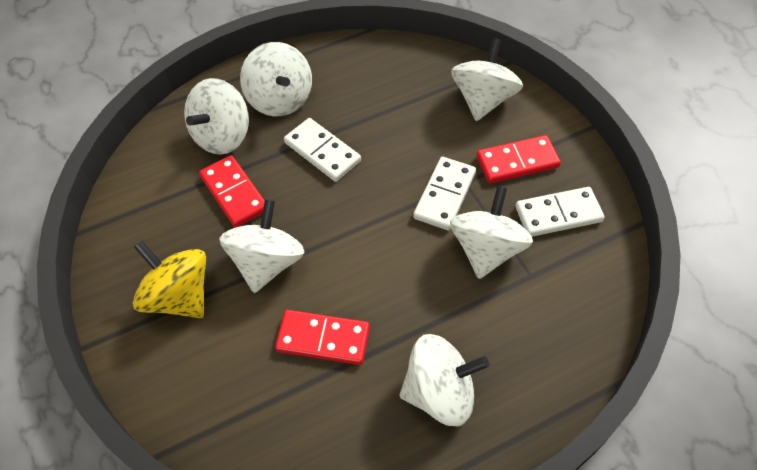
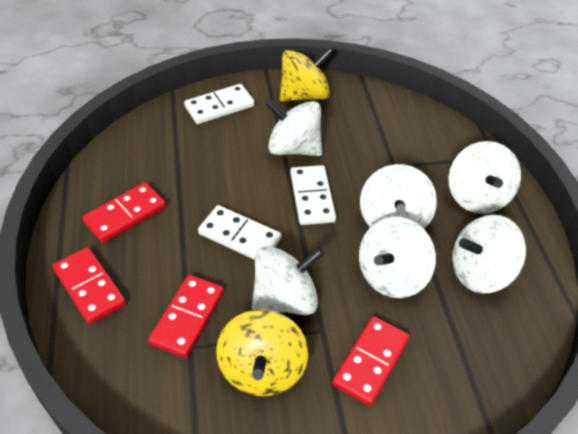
red domino: 3 -> 4
yellow spinning top: 1 -> 2

